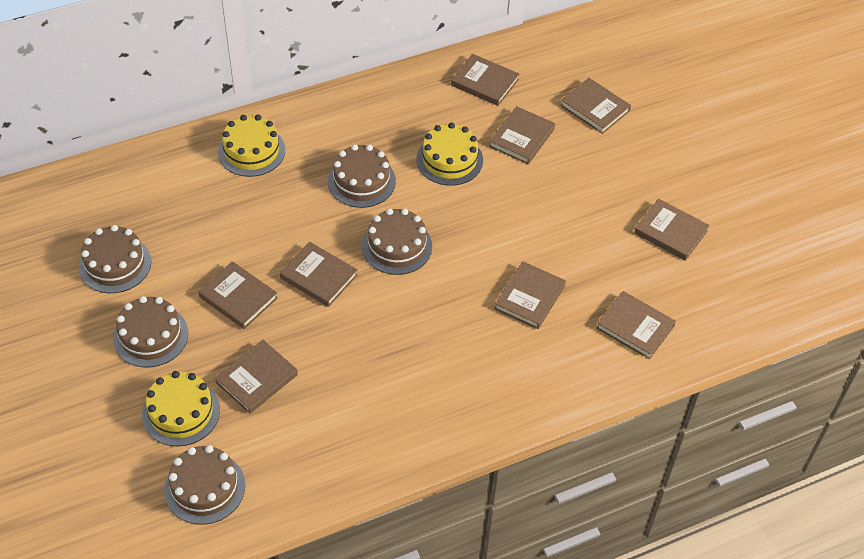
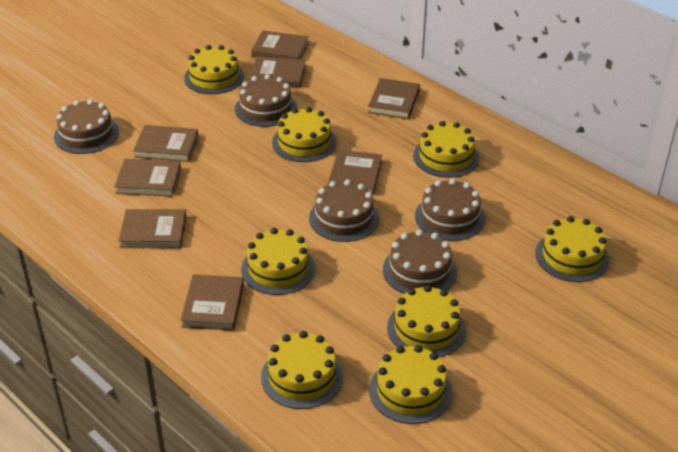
brown book: 9 -> 8
yellow cake: 3 -> 8

